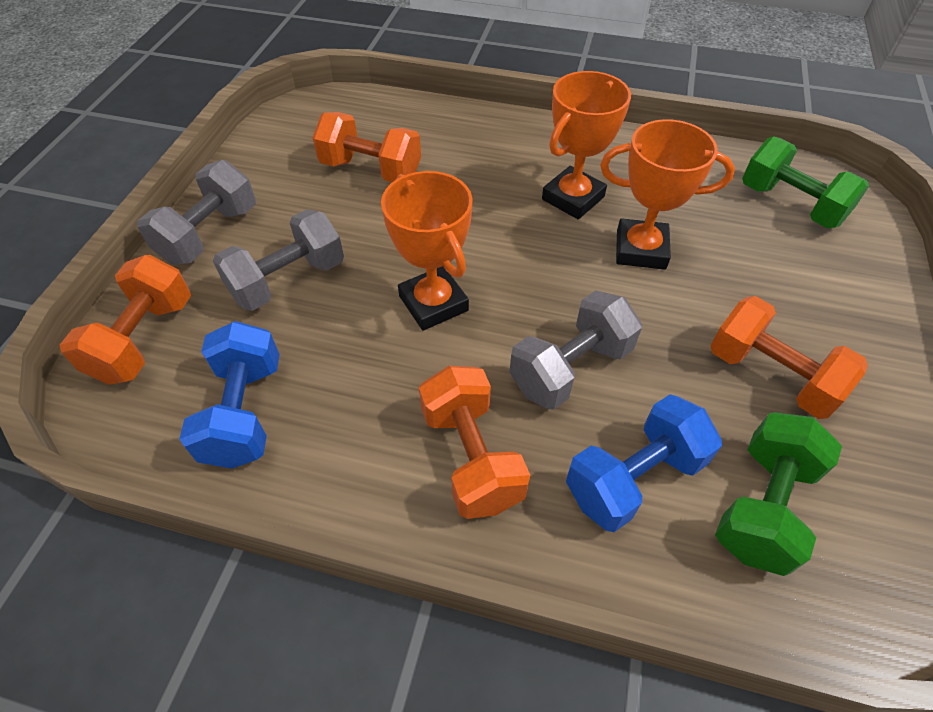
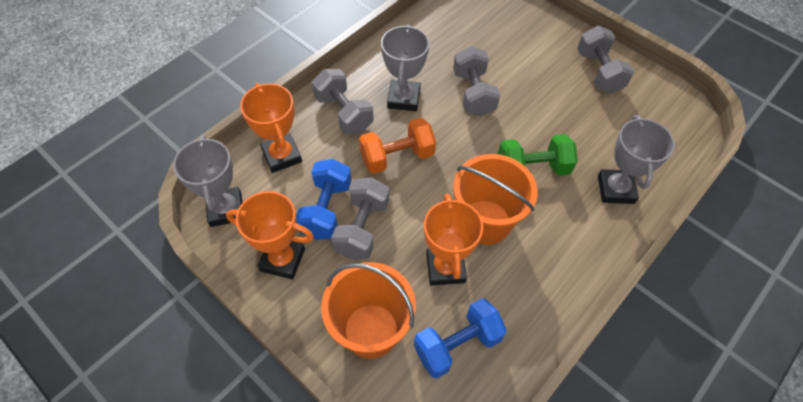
green dumbbell: 2 -> 1
grey dumbbell: 3 -> 4
grey trophy: 0 -> 3
orange bucket: 0 -> 2
orange dumbbell: 4 -> 1

